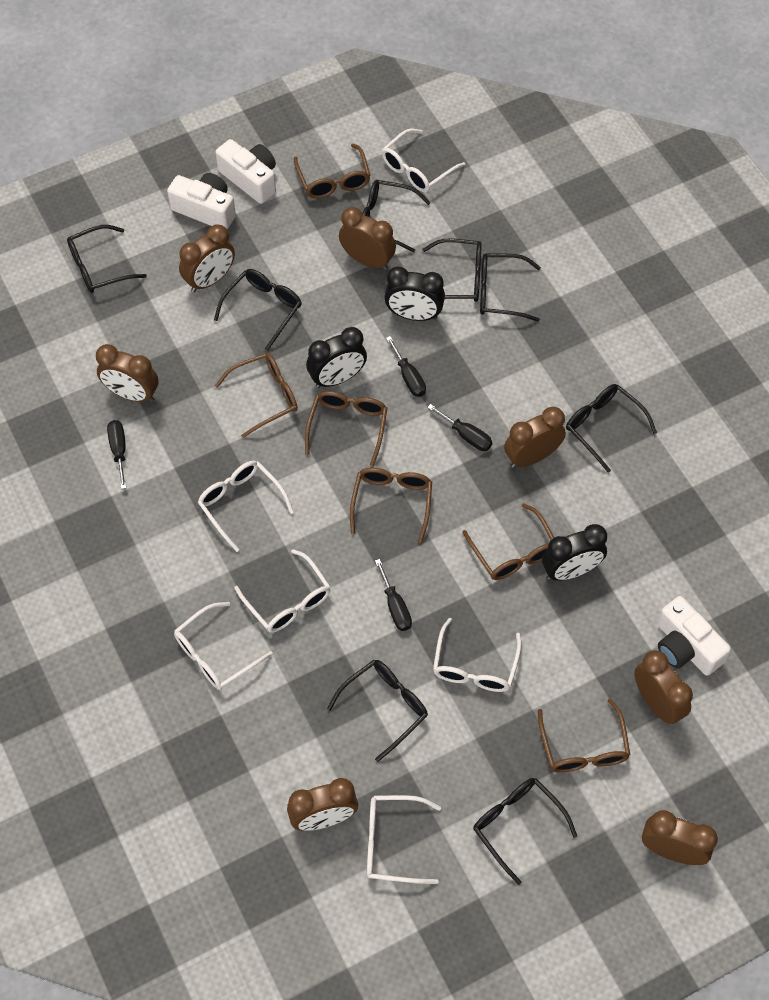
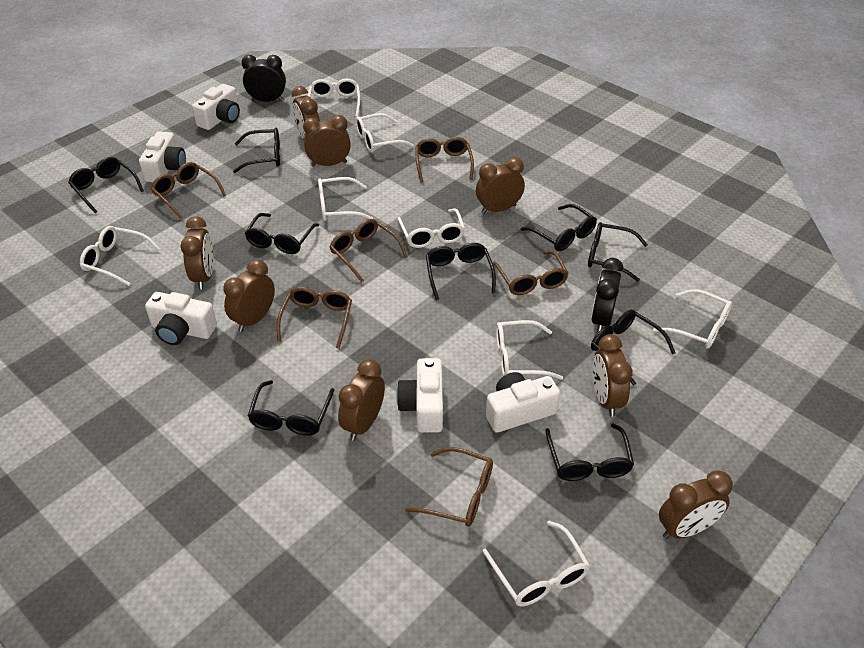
black clock: 3 -> 2
black glasses: 8 -> 9
black screwdriver: 4 -> 0
brown clock: 7 -> 8
white camera: 3 -> 5
white glasses: 6 -> 8

